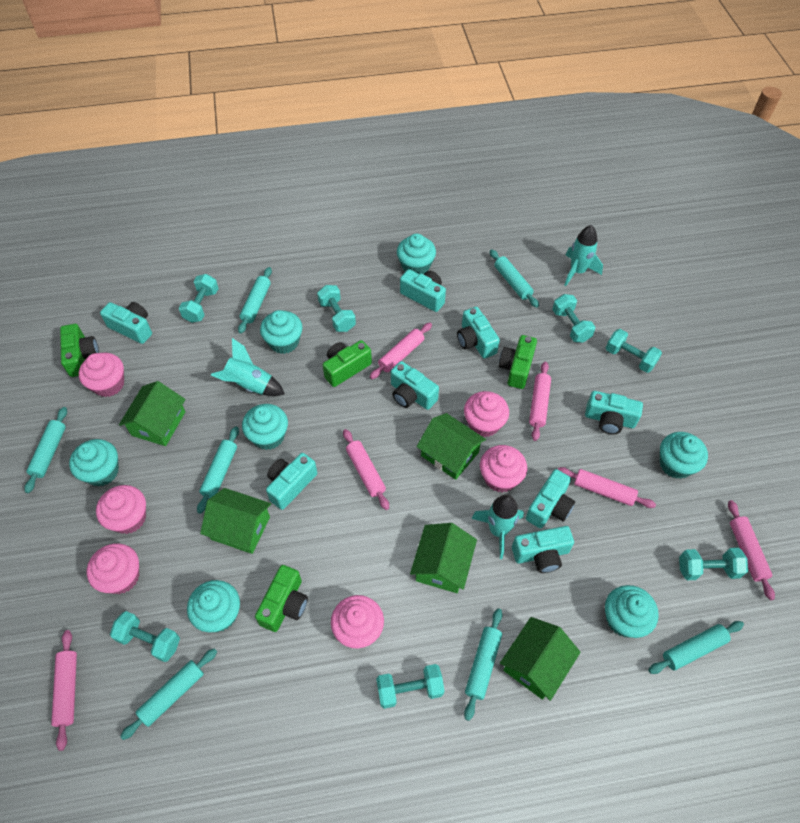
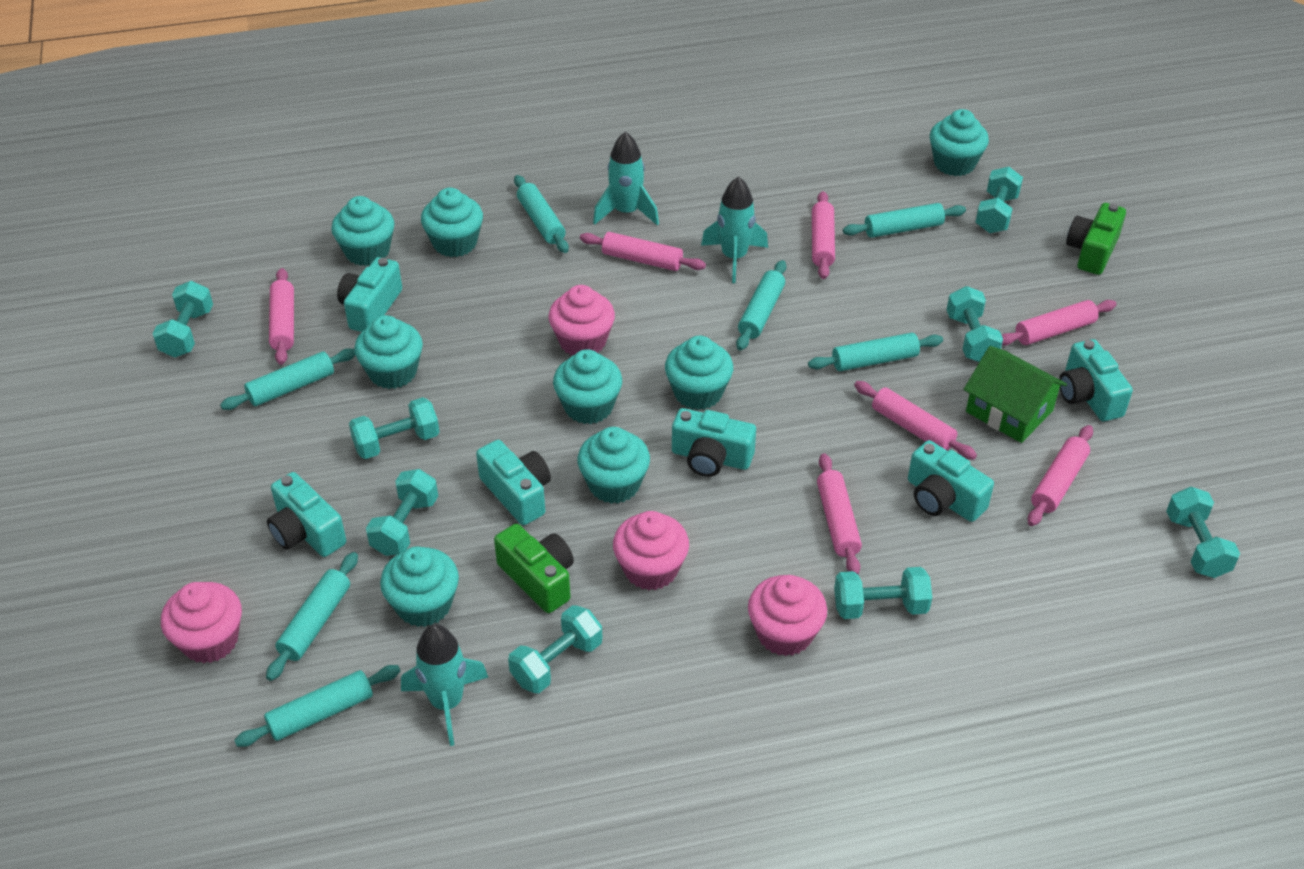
green camera: 4 -> 2
green house: 5 -> 1
pink cupcake: 6 -> 4
pink rolling pin: 6 -> 7
turquoise camera: 8 -> 6
turquoise cupcake: 7 -> 8
turquoise dumbbell: 7 -> 8

